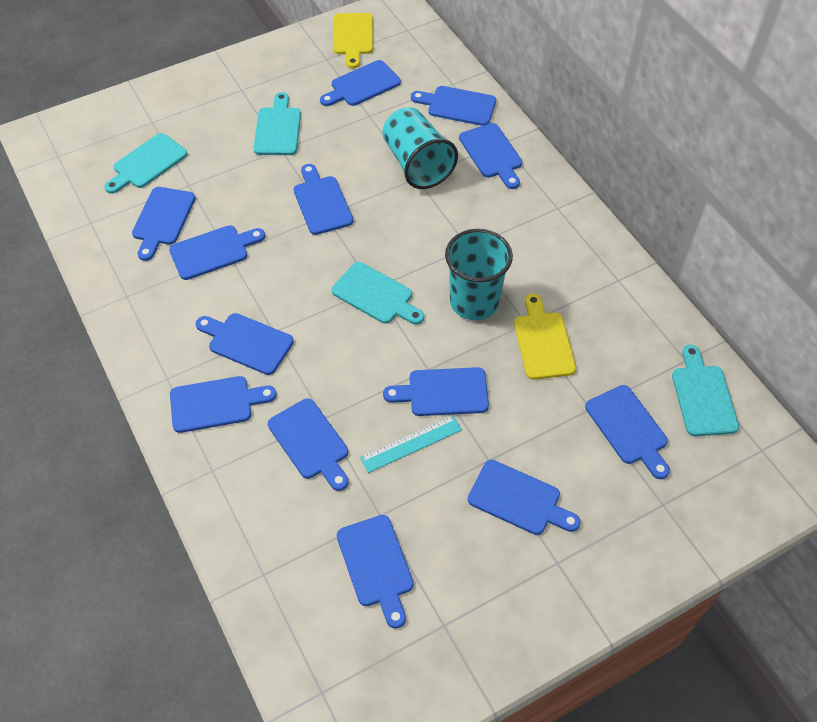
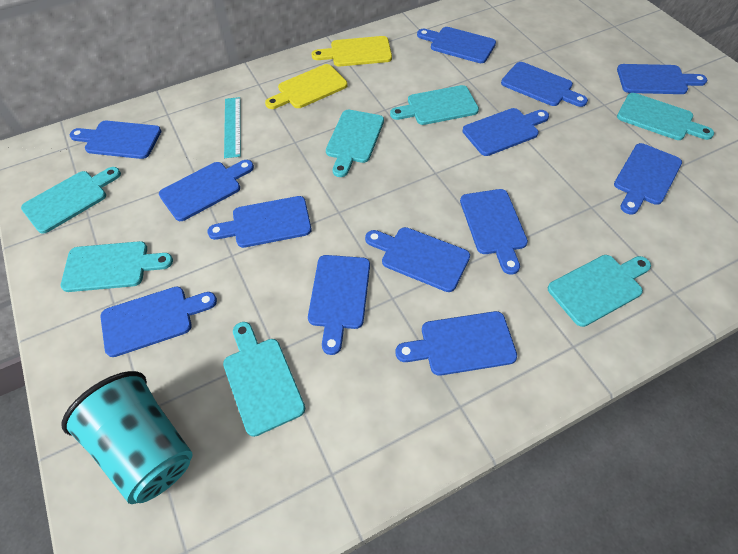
turquoise cup: 2 -> 1
turquoise cutting board: 4 -> 7

